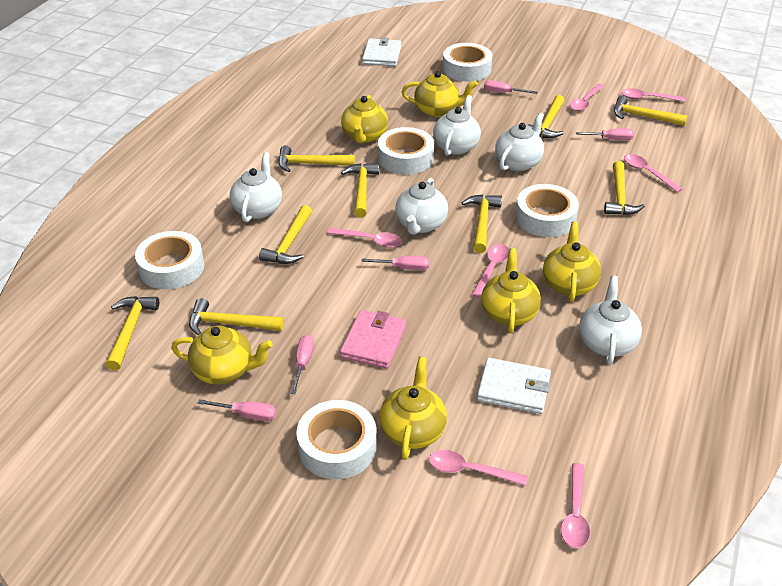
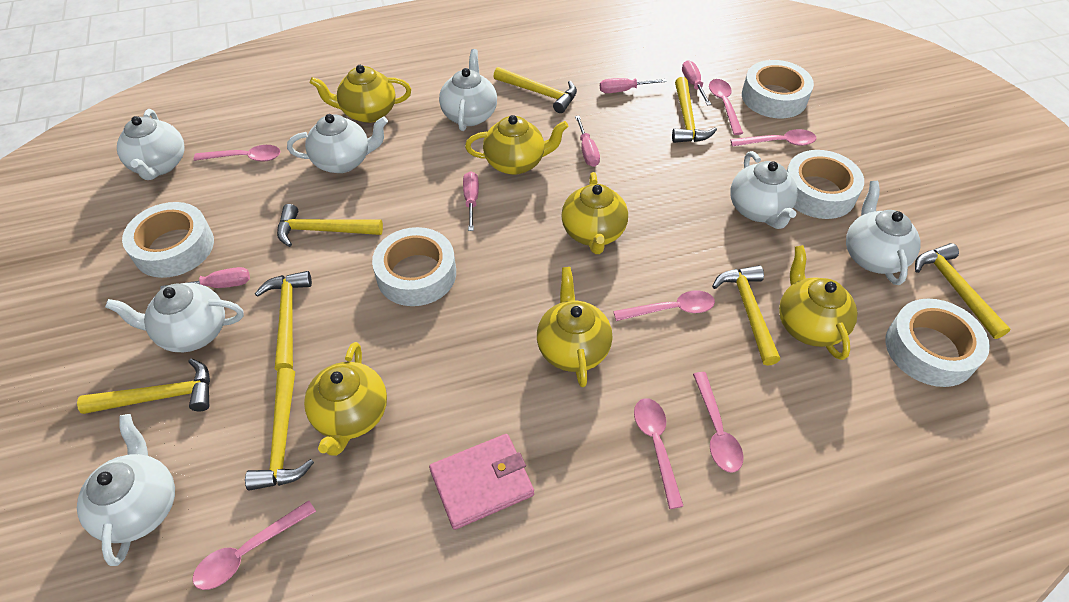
white teapot: 5 -> 7
white wallet: 2 -> 0
yellow hammer: 9 -> 8

